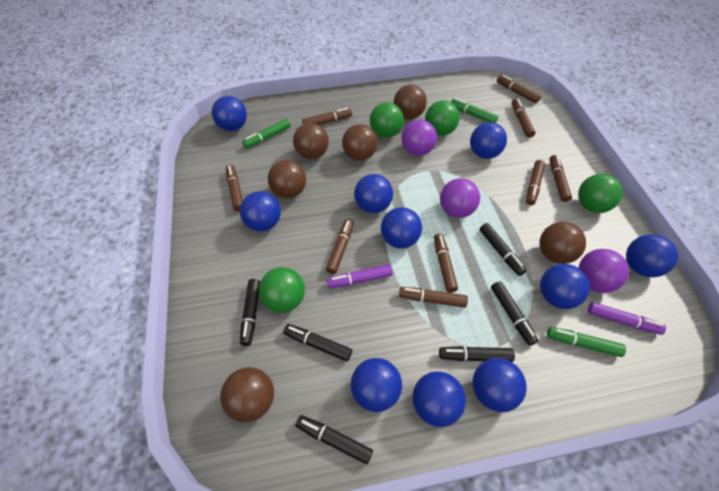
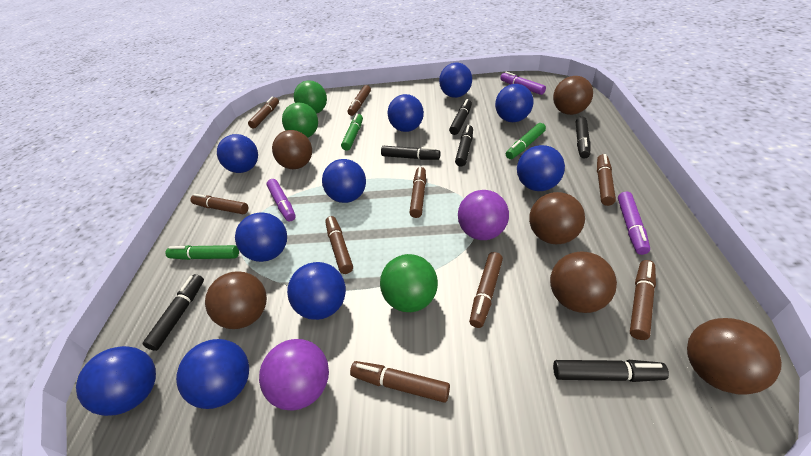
green ball: 4 -> 3
purple ball: 3 -> 2
purple marker: 2 -> 3

